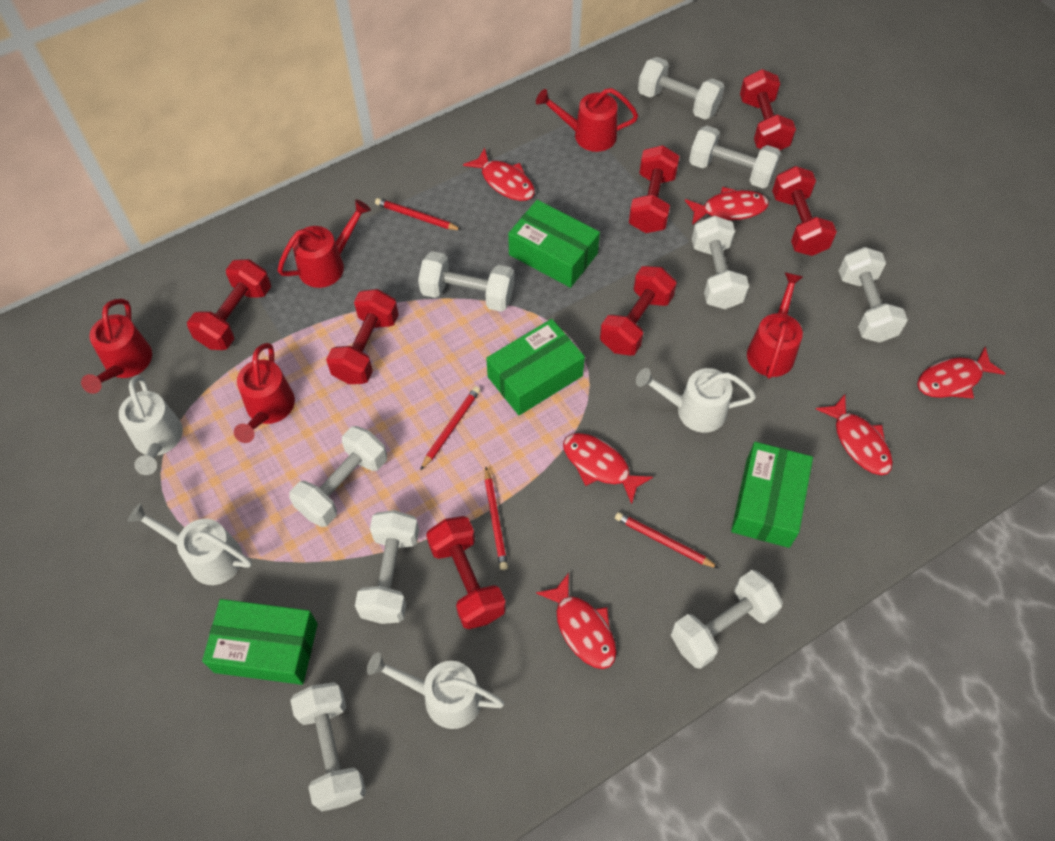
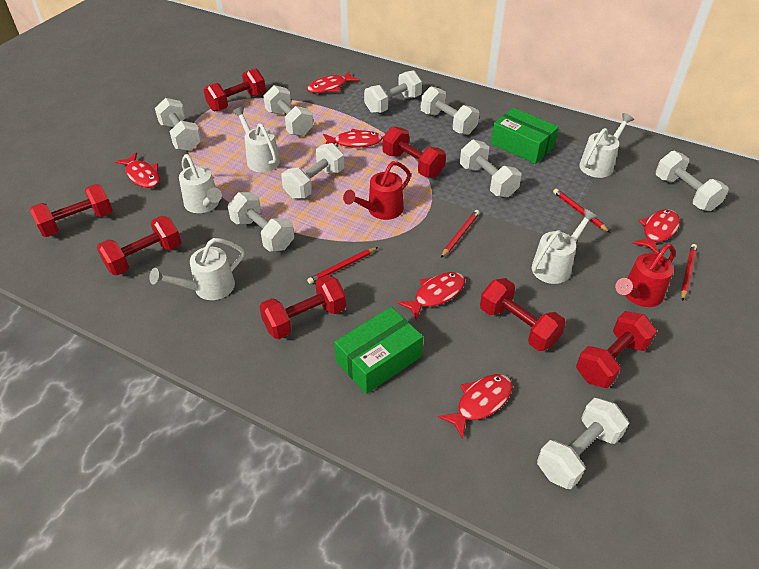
green box: 4 -> 2
red watering can: 5 -> 2
white watering can: 4 -> 5

